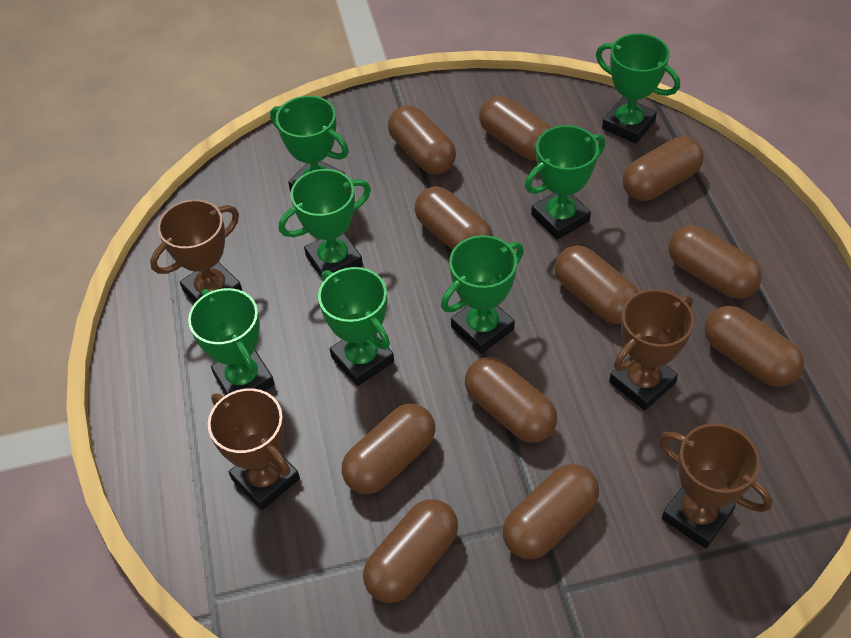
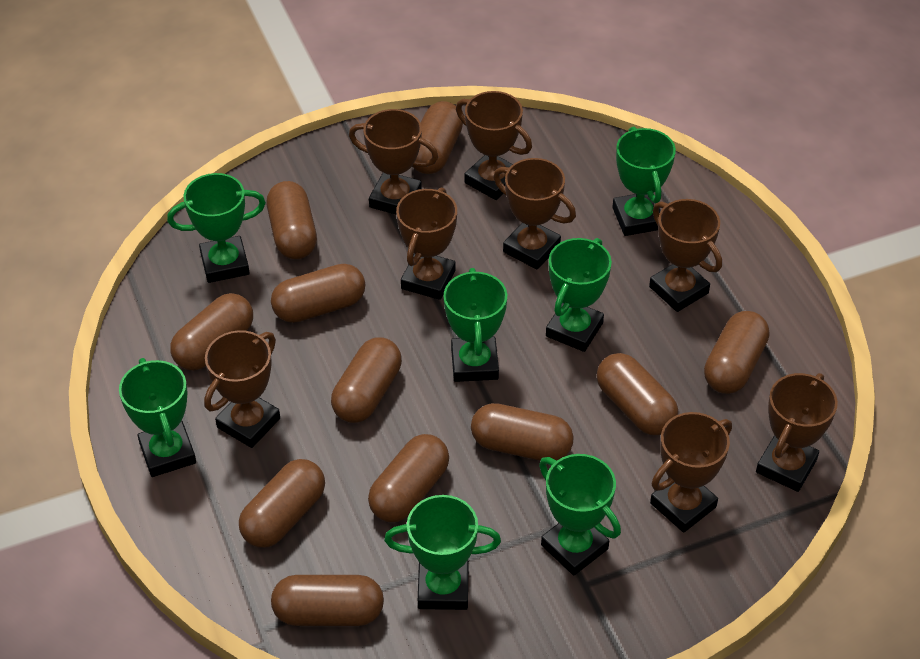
brown trophy: 4 -> 8

